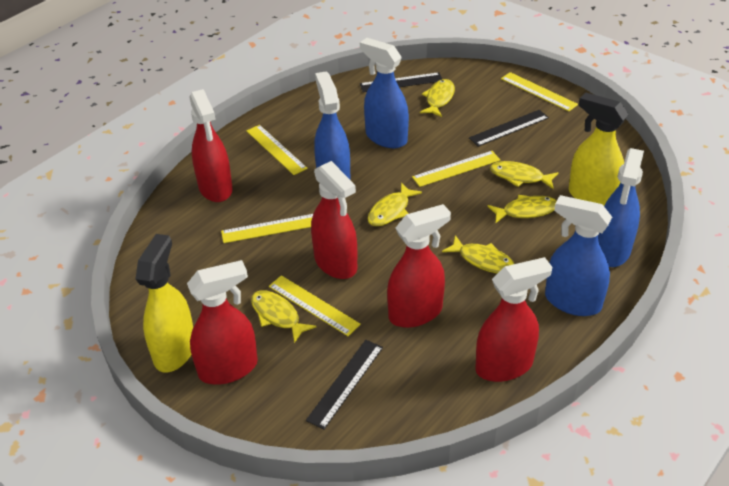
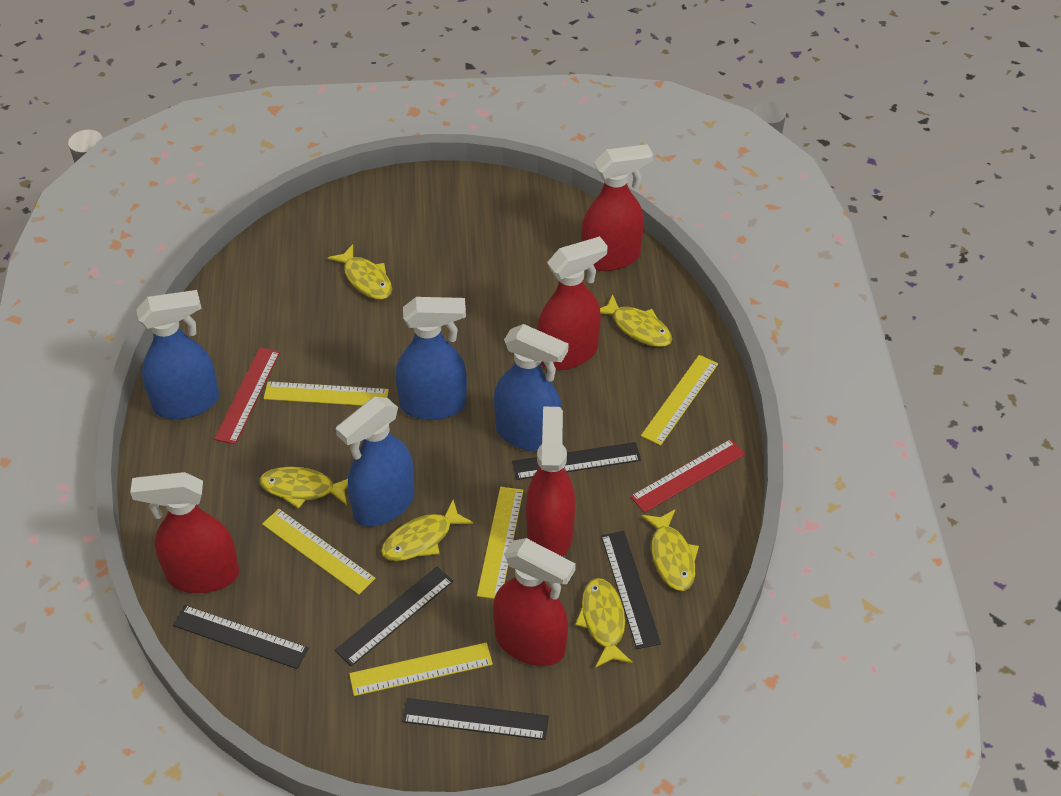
black ruler: 3 -> 5
red ruler: 0 -> 2
yellow spray bottle: 2 -> 0

